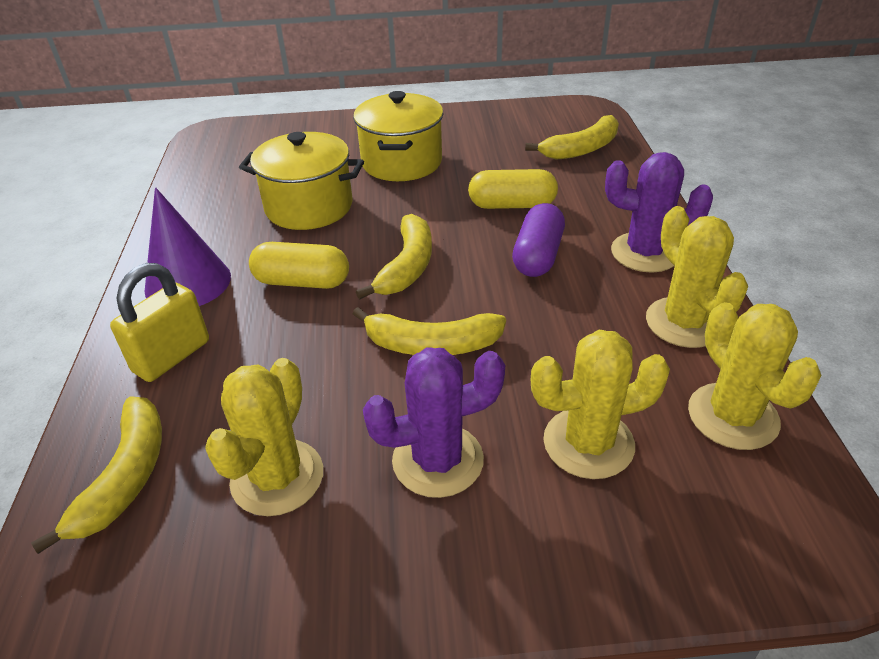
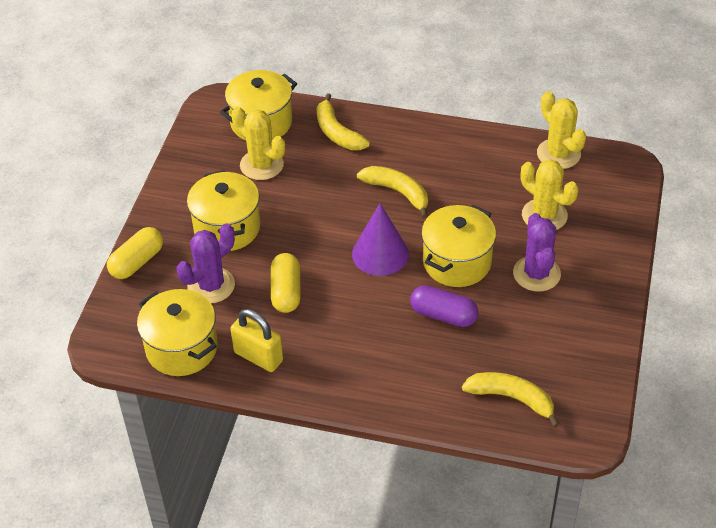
yellow banana: 4 -> 3
yellow cactus: 4 -> 3
yellow pot: 2 -> 4

